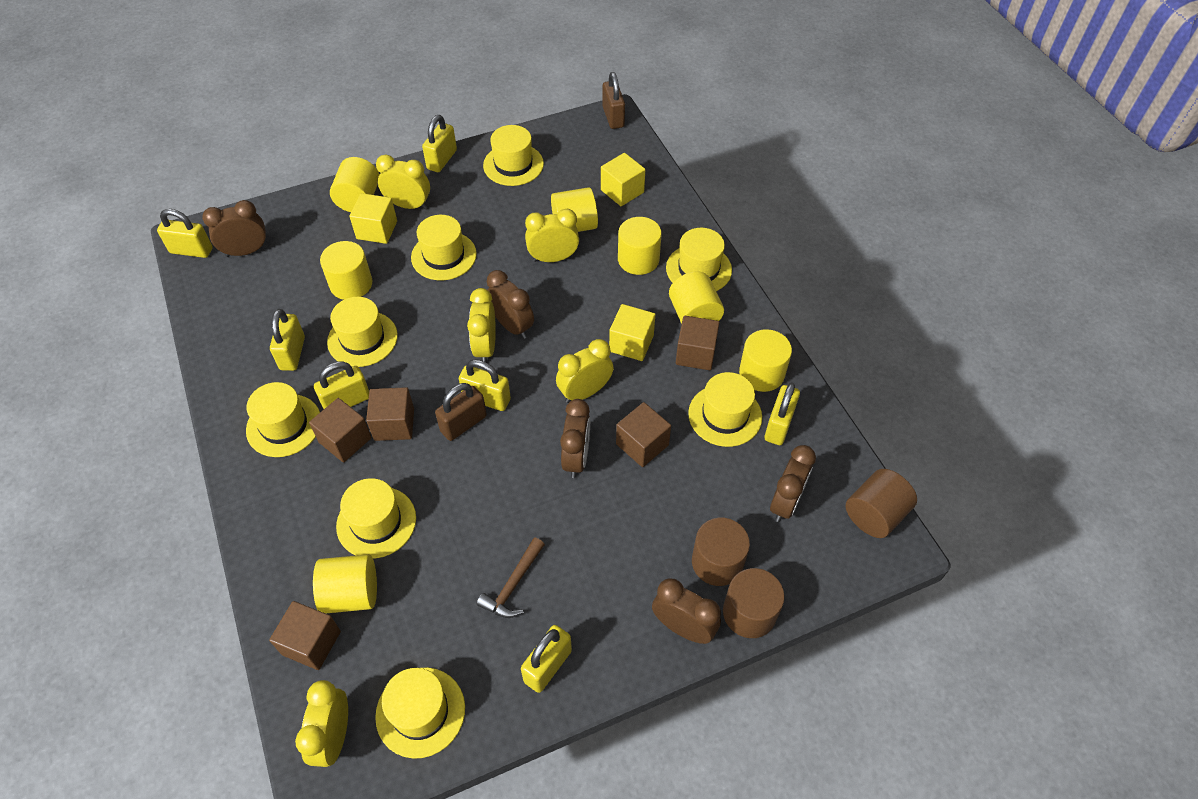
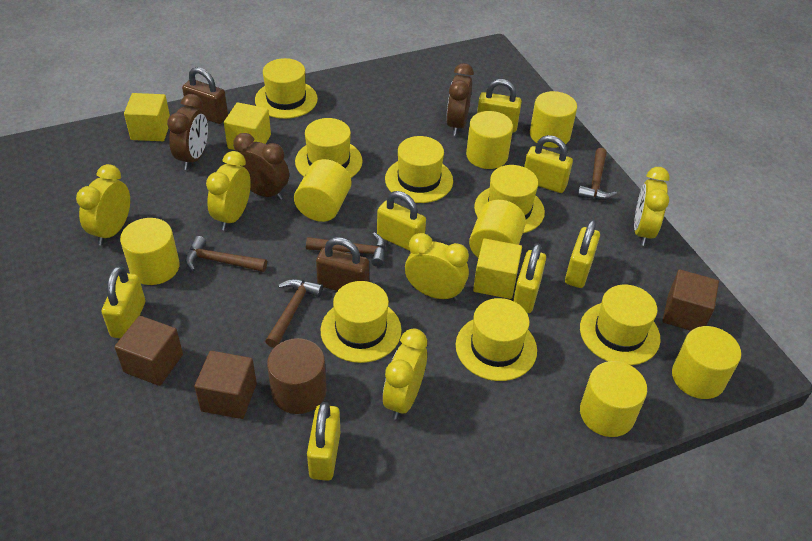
brown clock: 5 -> 3
brown cube: 5 -> 3
brown cylinder: 3 -> 1
brown hammer: 1 -> 4
yellow hat: 8 -> 7

